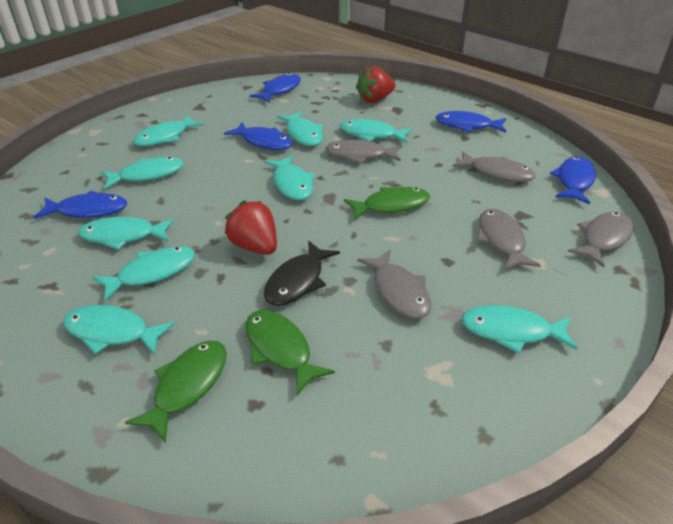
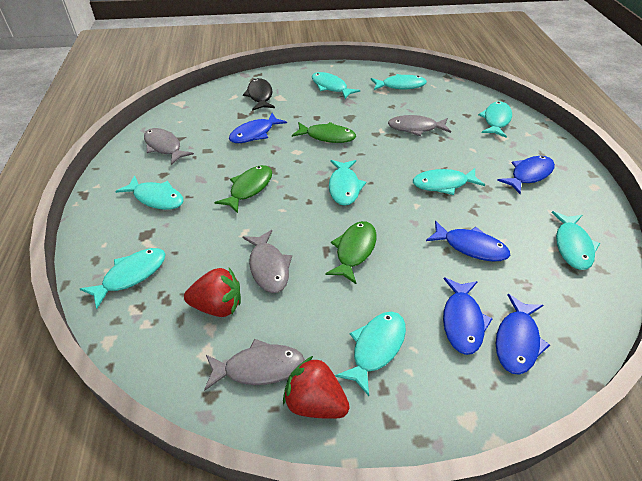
grey fish: 5 -> 4

